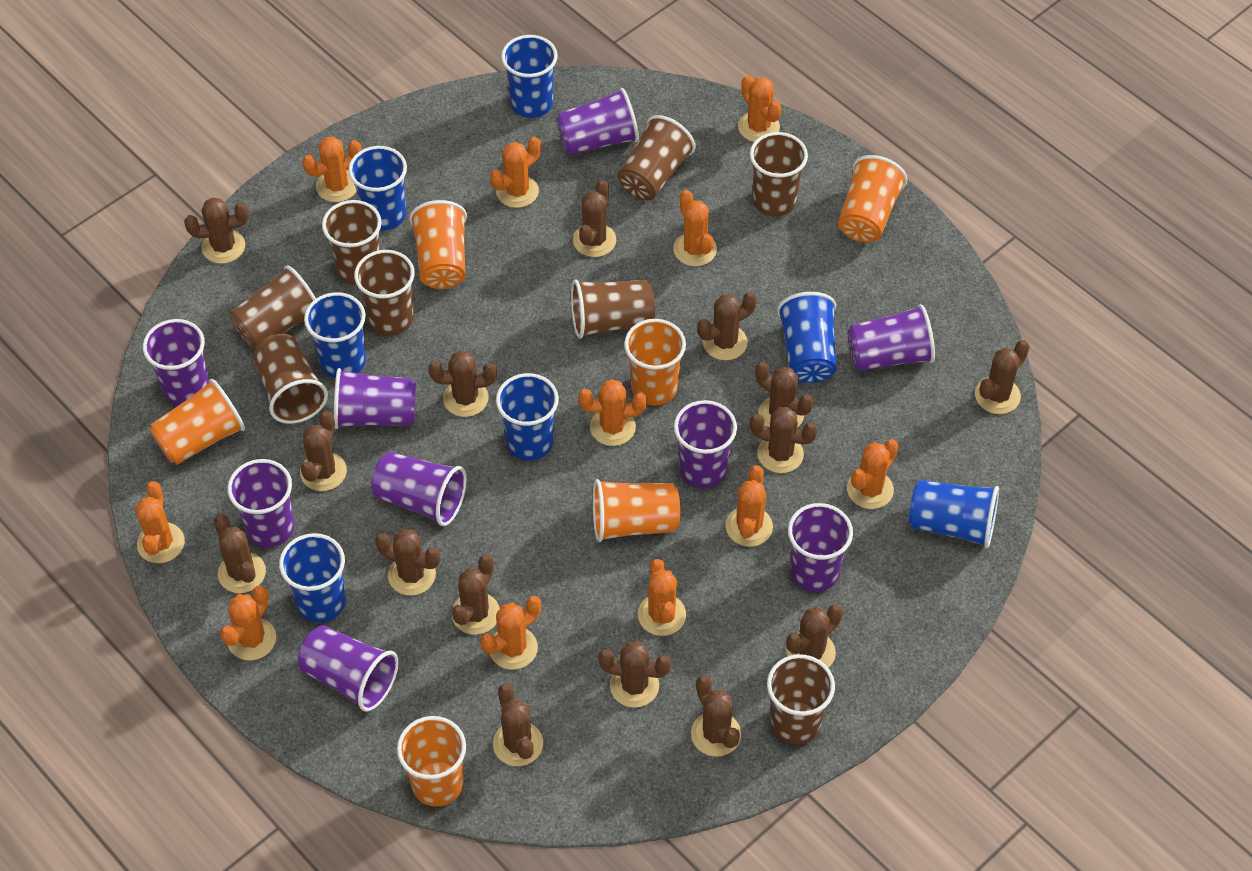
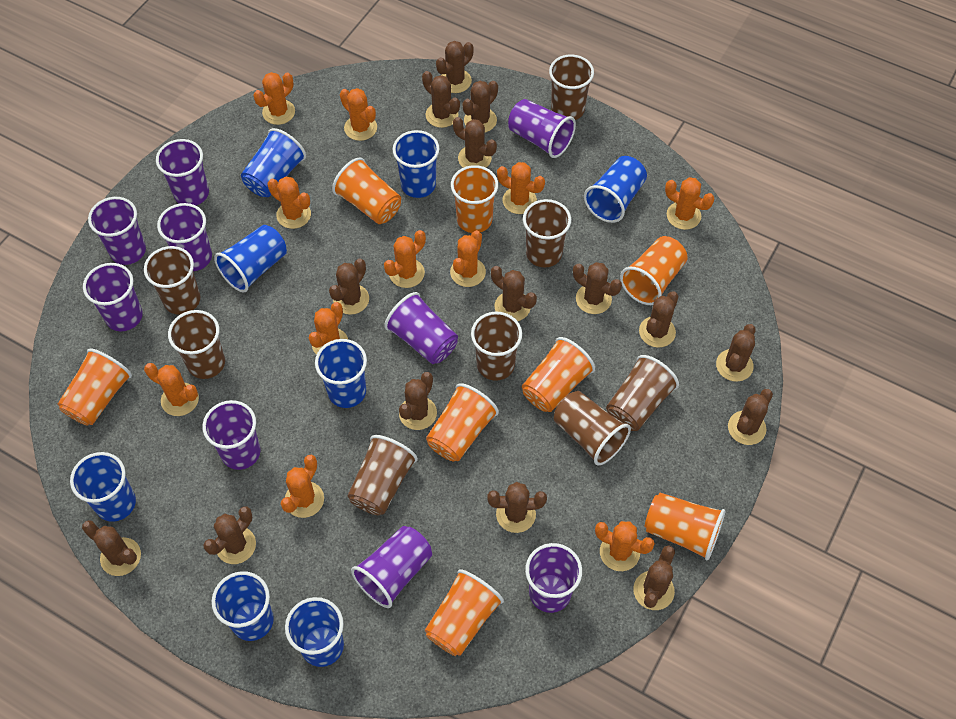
blue cup: 7 -> 8
orange cup: 6 -> 8

